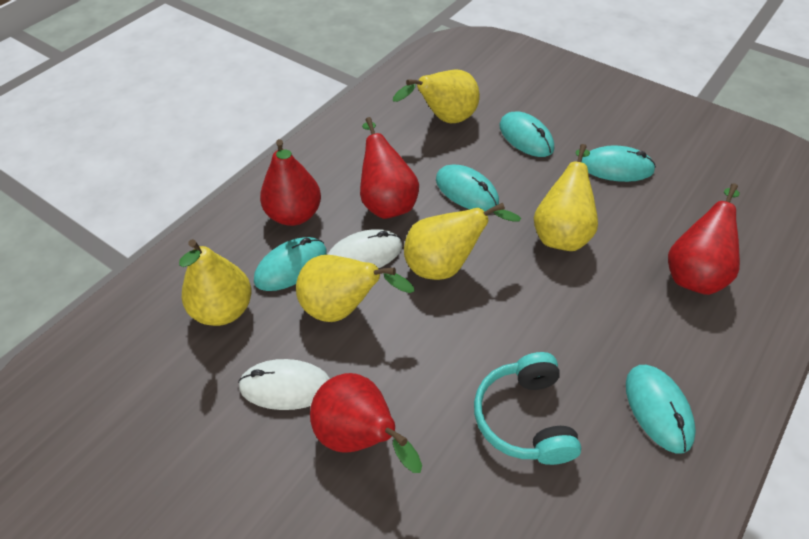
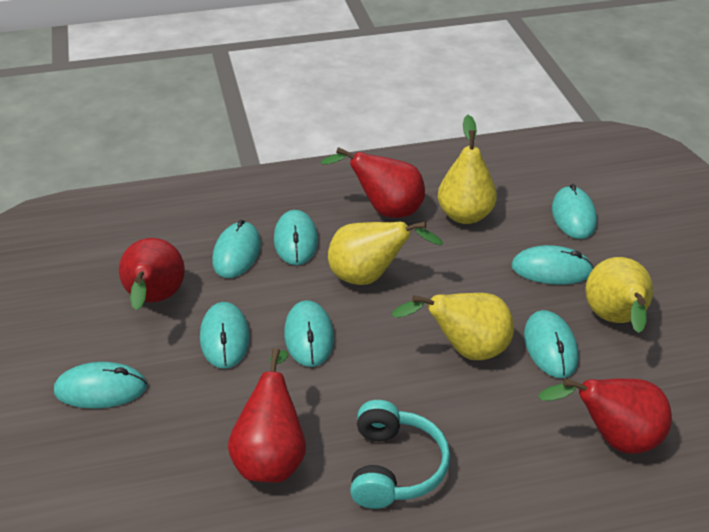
turquoise mouse: 5 -> 8
white mouse: 2 -> 0
yellow pear: 5 -> 4

